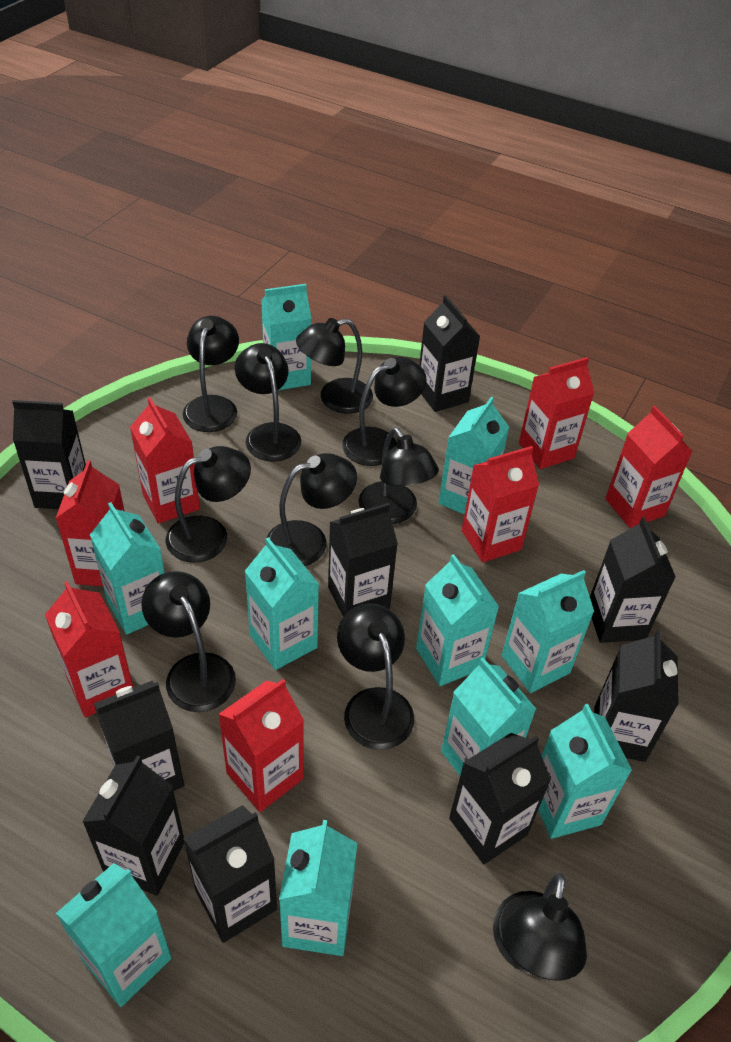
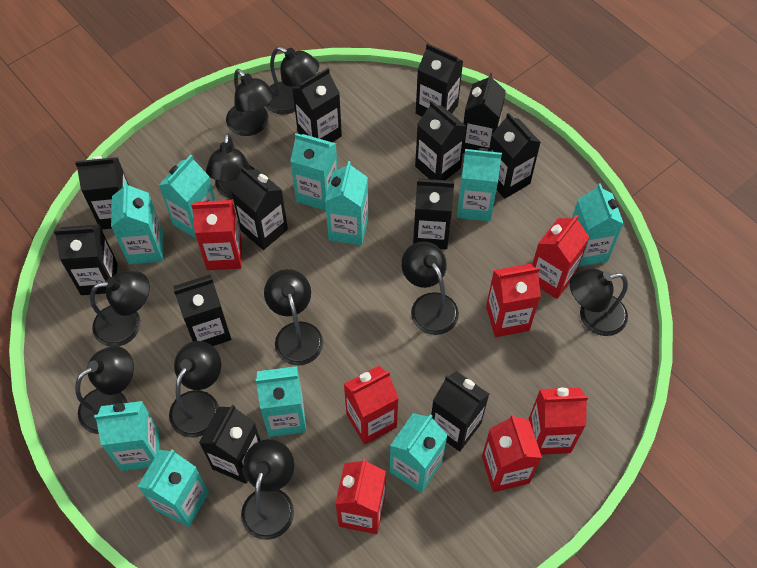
black carton: 9 -> 12

